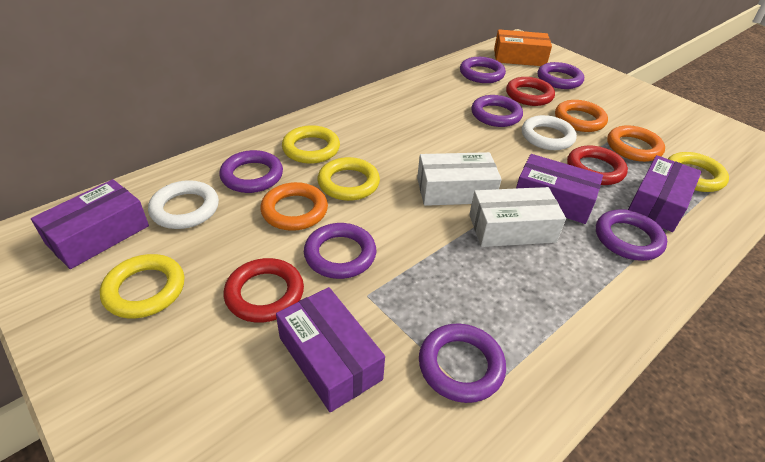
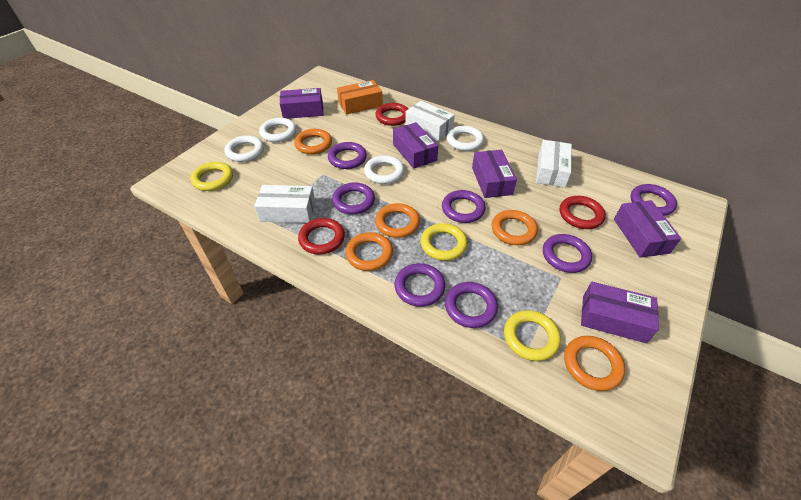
orange ring: 3 -> 5
purple box: 4 -> 5
white box: 2 -> 3
white ring: 2 -> 4
yellow ring: 4 -> 3

